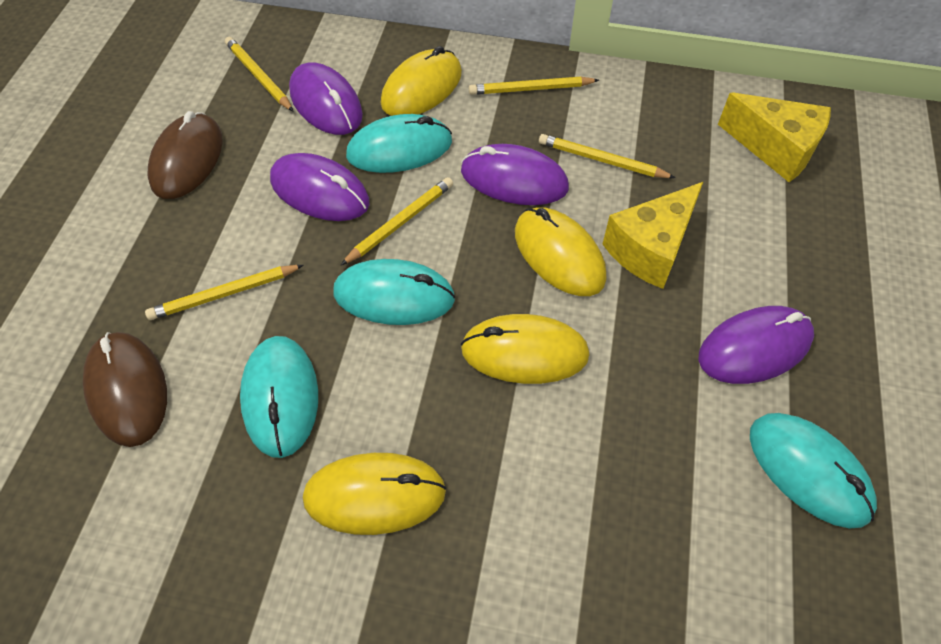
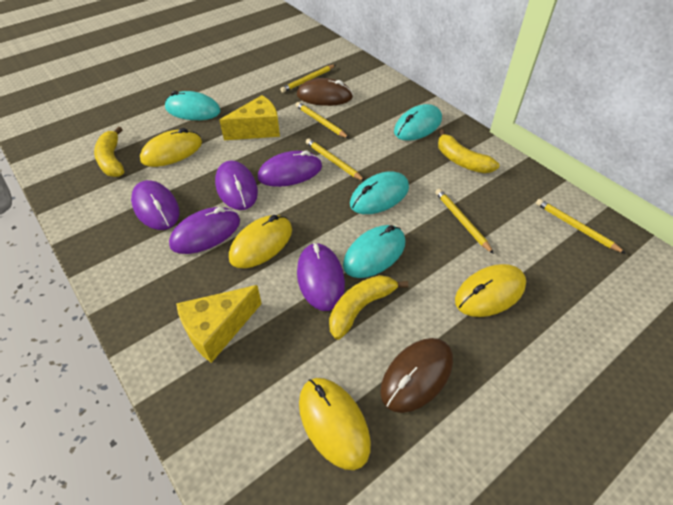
purple mouse: 4 -> 5
yellow banana: 0 -> 3

